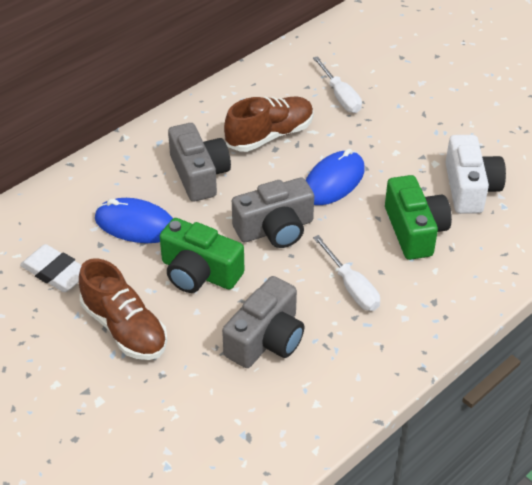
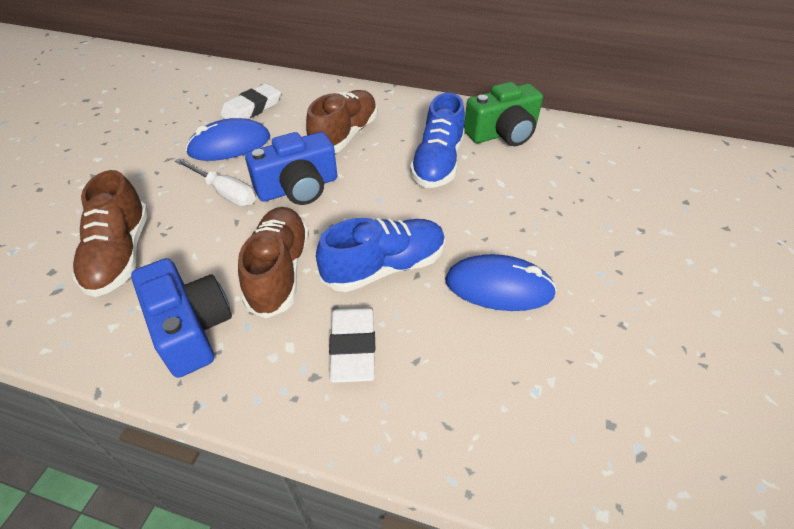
blue camera: 0 -> 2
blue shoe: 0 -> 2
brown shoe: 2 -> 3
green camera: 2 -> 1
grey camera: 3 -> 0
white camera: 1 -> 0
white eraser: 1 -> 2
white screwdriver: 2 -> 1

